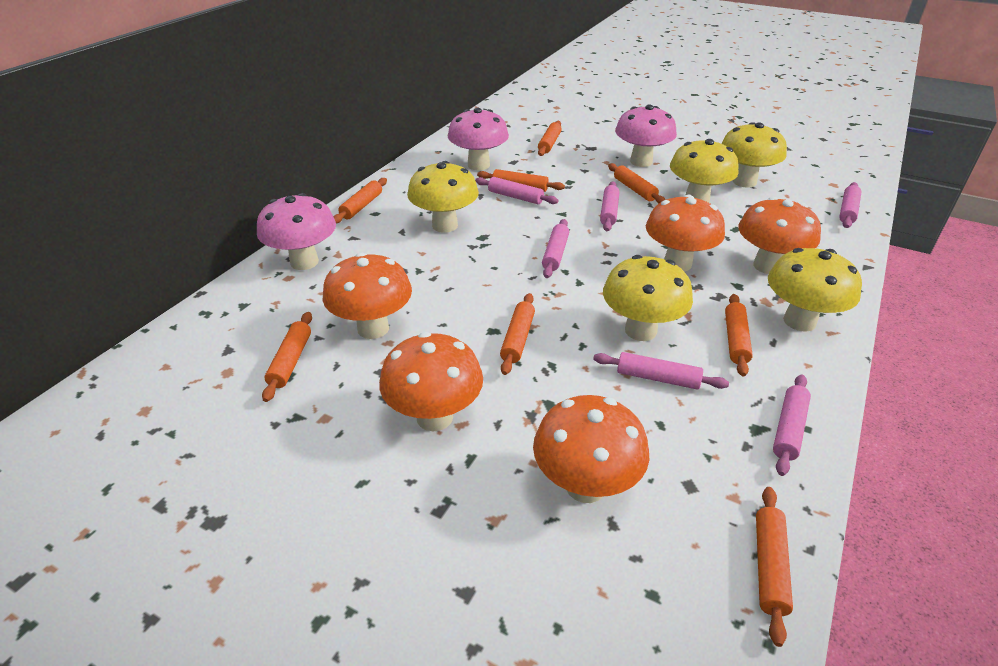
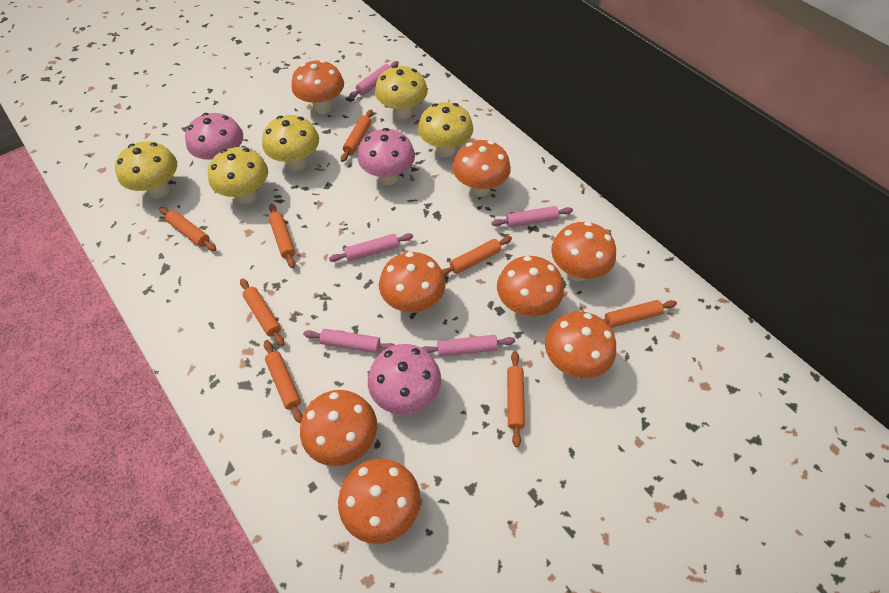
orange mushroom: 5 -> 8
pink rolling pin: 6 -> 5

